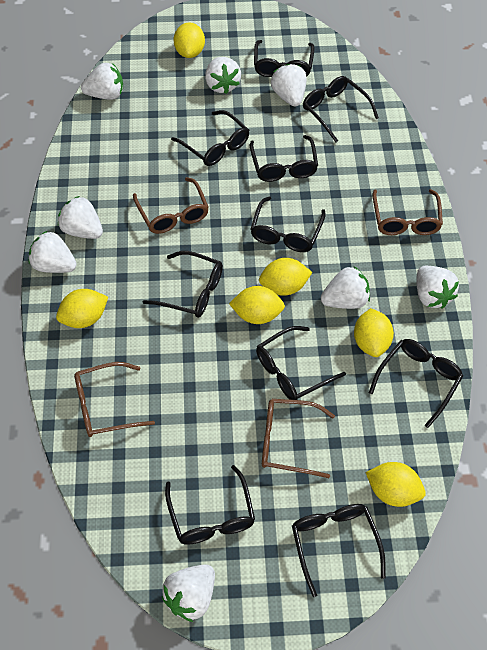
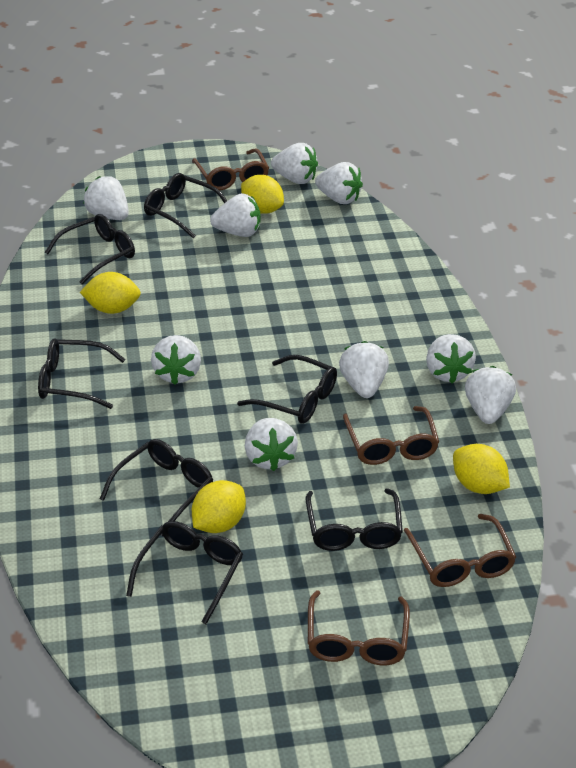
black glasses: 10 -> 7
white strawberry: 8 -> 9
yellow lemon: 6 -> 4

